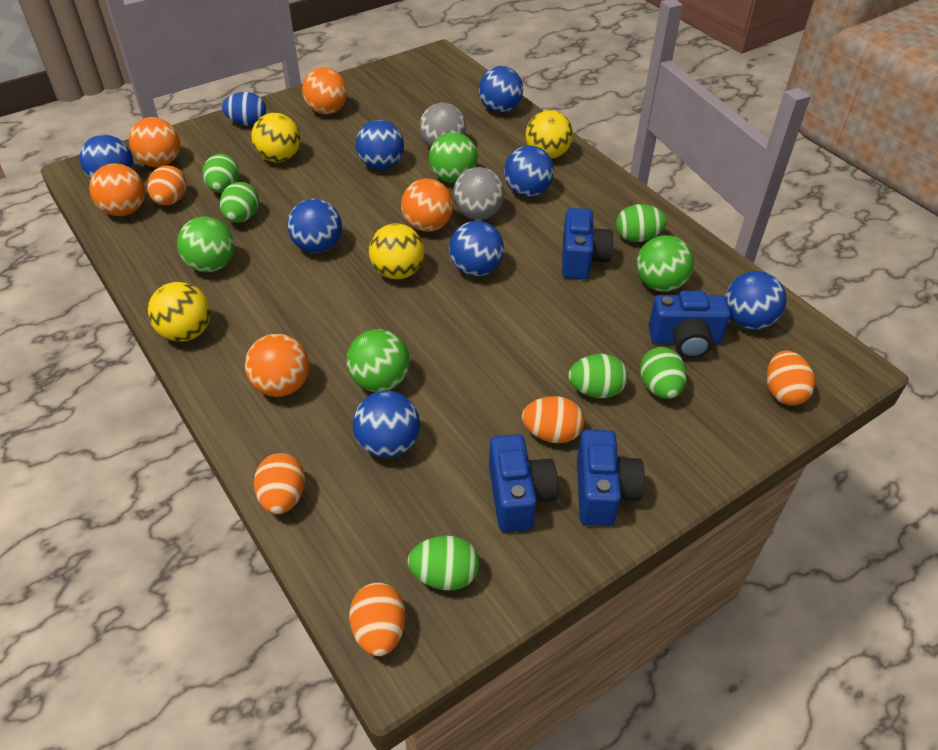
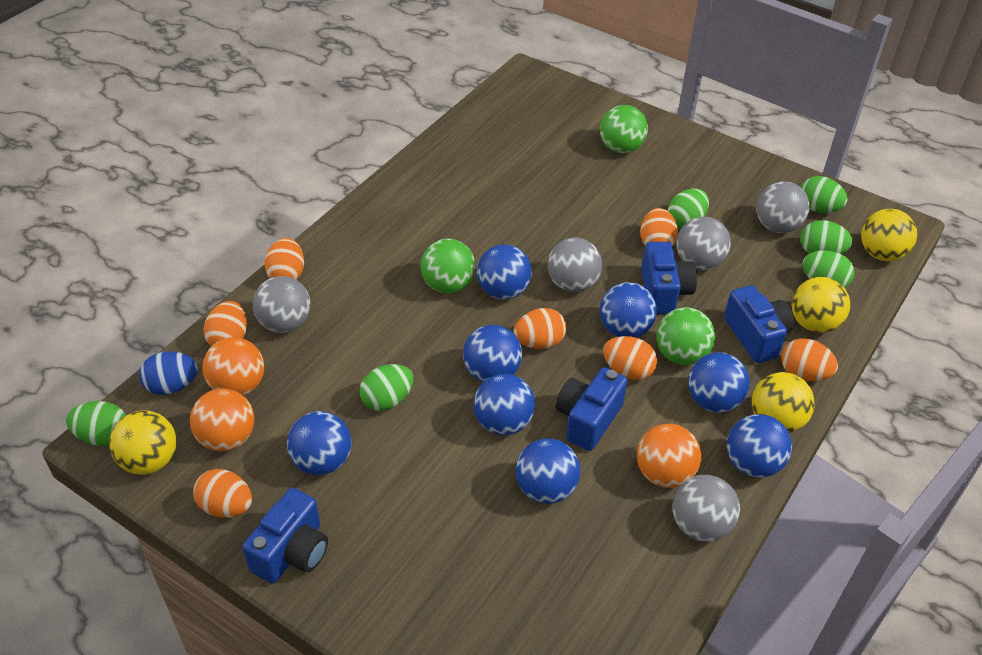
green ball: 4 -> 3
grey ball: 2 -> 5
orange ball: 5 -> 3
orange egg: 5 -> 7

